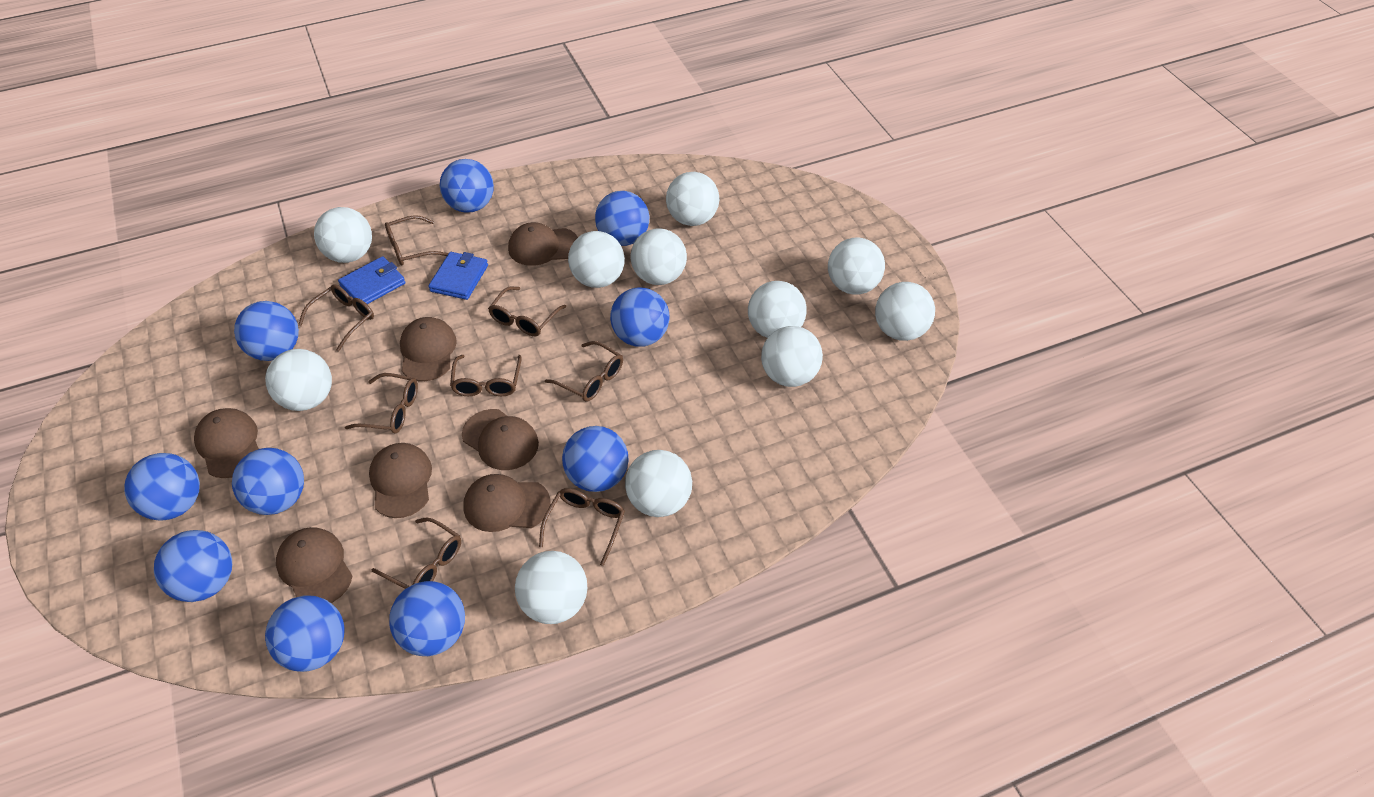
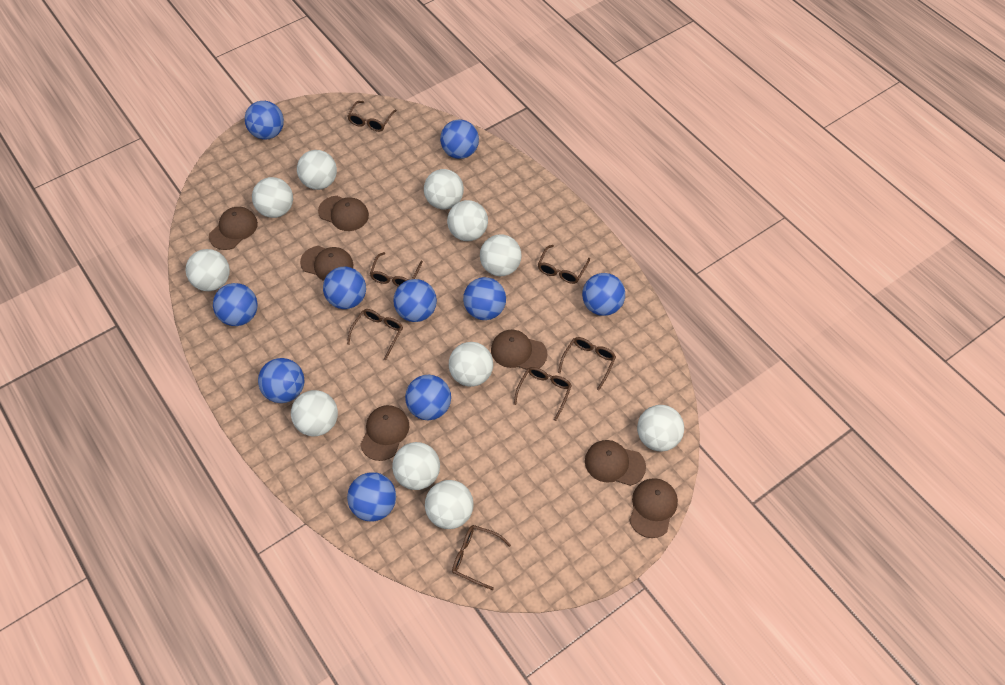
blue wallet: 2 -> 0
brown glasses: 8 -> 7

